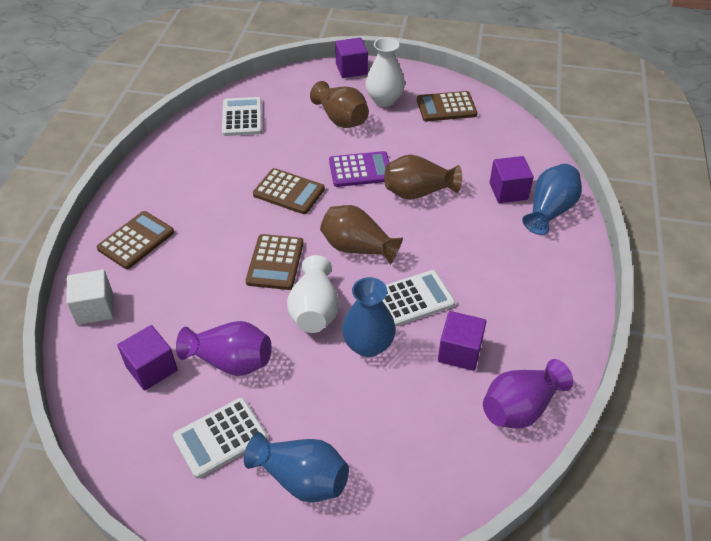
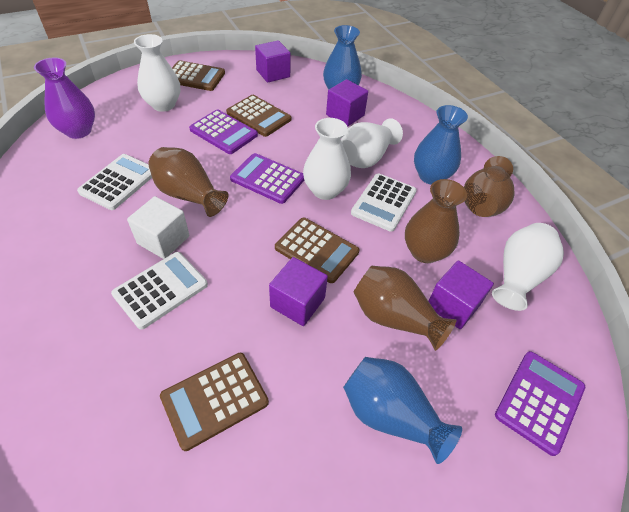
brown vase: 3 -> 4
purple calculator: 1 -> 3
purple vase: 2 -> 1
white vase: 2 -> 4

